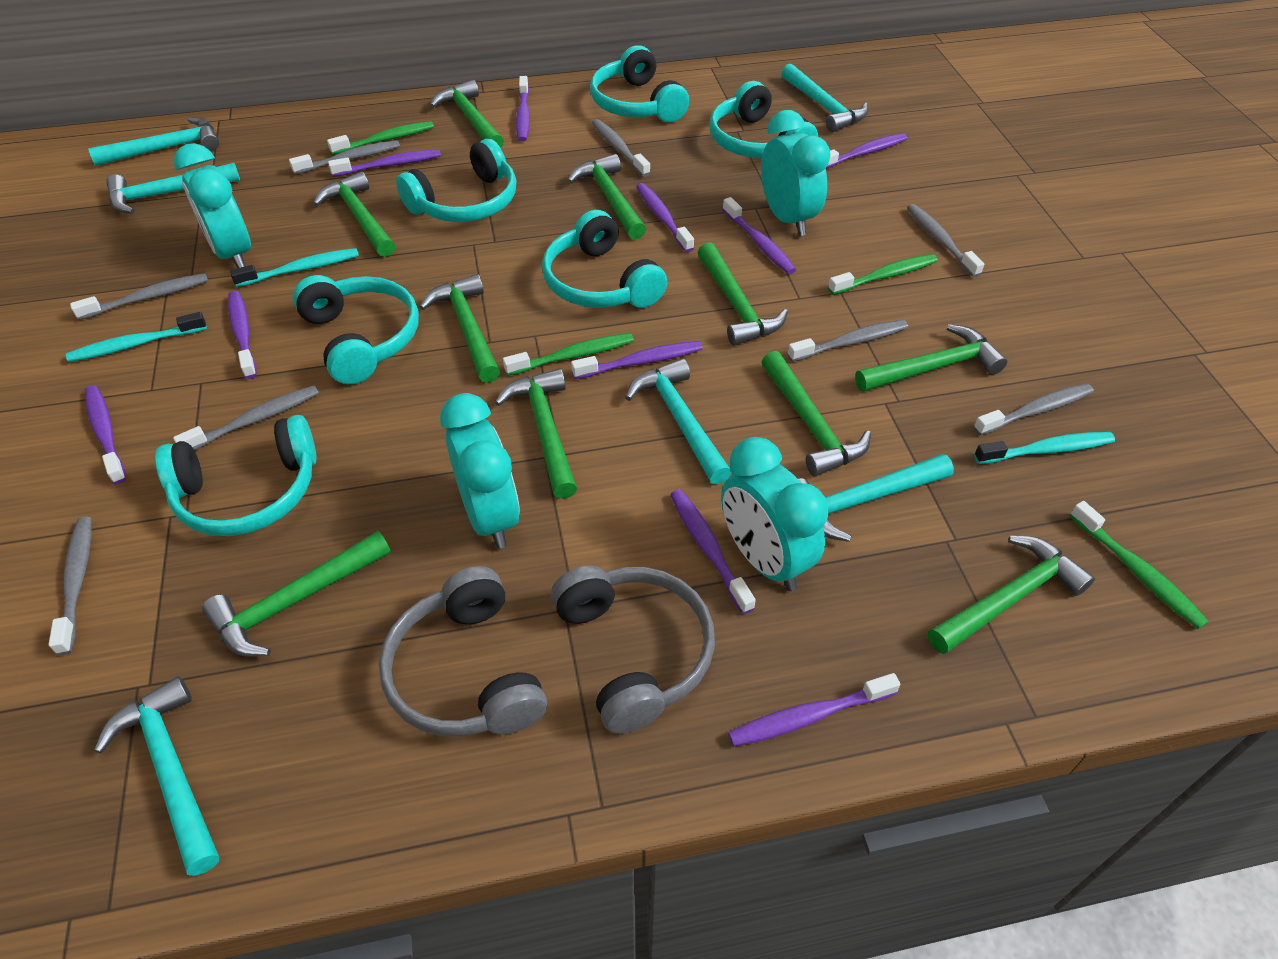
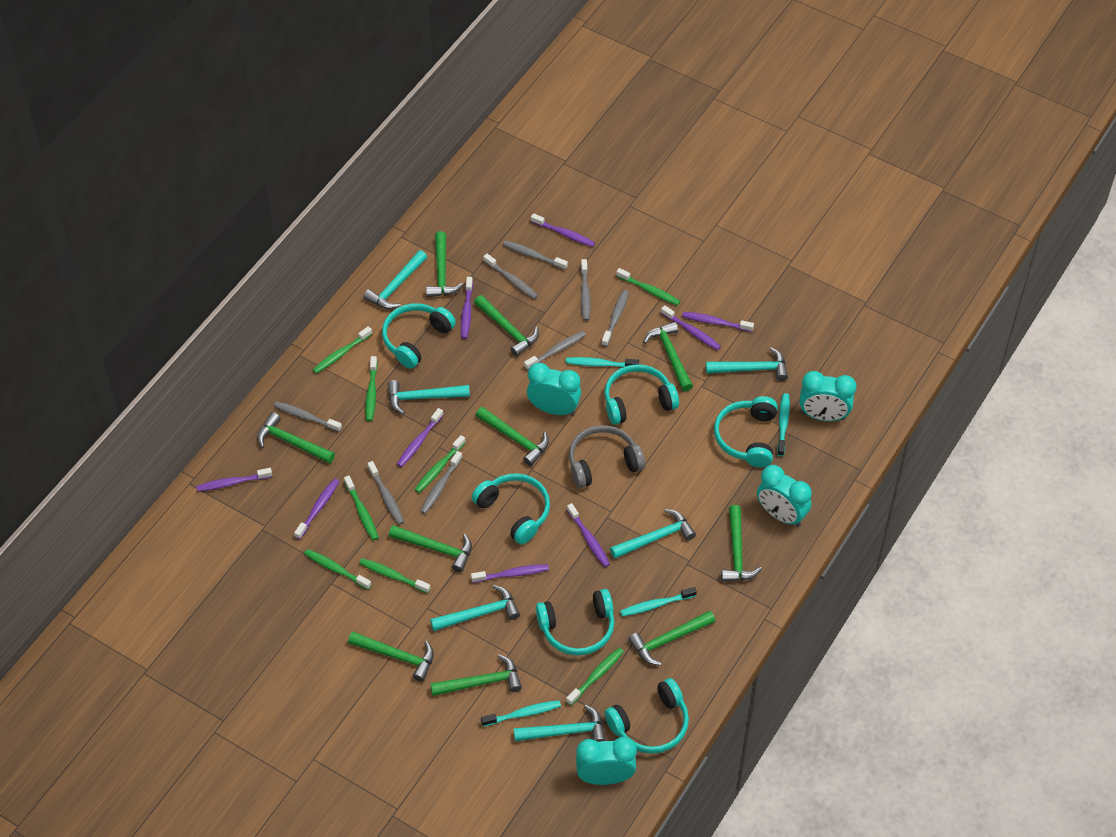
green toothbrush: 4 -> 8
grey headphones: 2 -> 1
purple toothbrush: 10 -> 9
turquoise toothbrush: 3 -> 4

